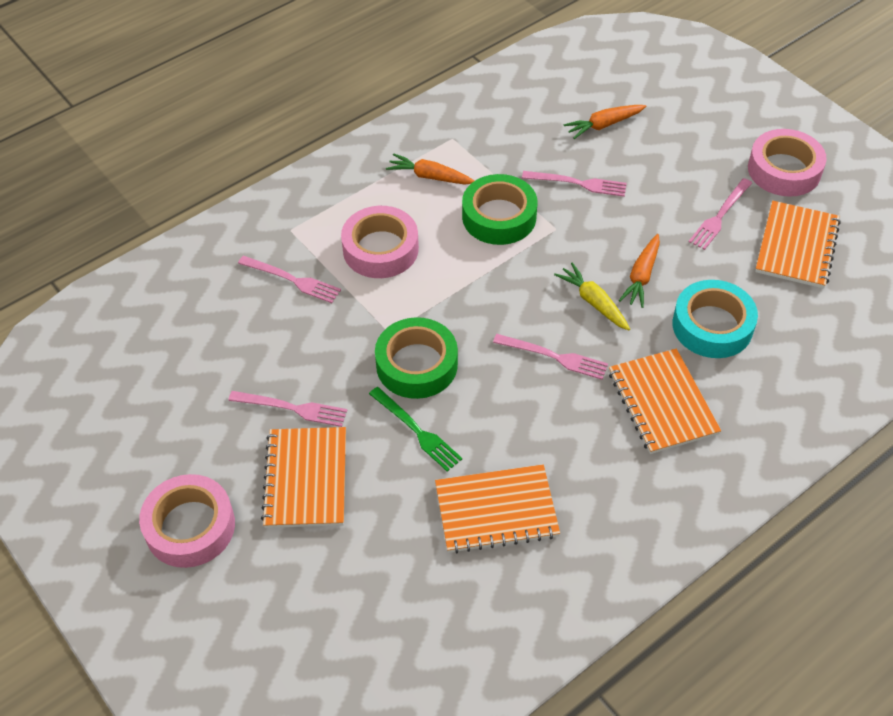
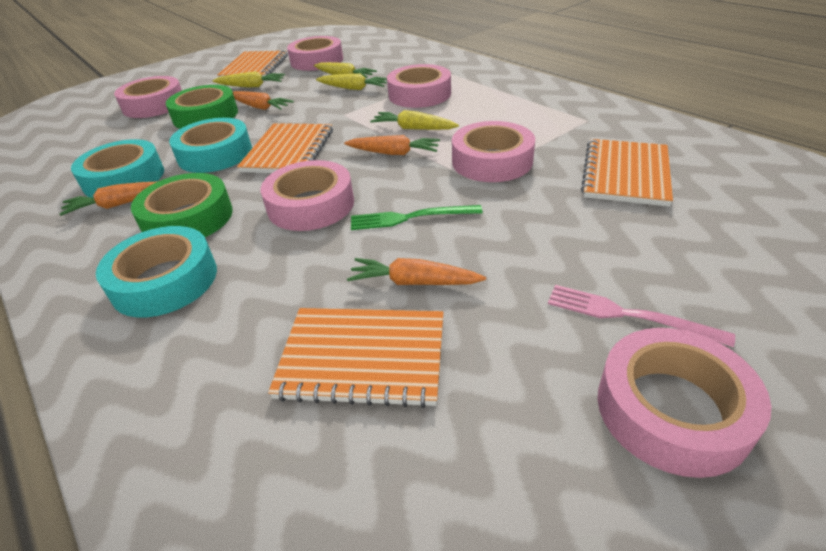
orange carrot: 3 -> 4
pink fork: 5 -> 1
pink tape: 3 -> 6
turquoise tape: 1 -> 3
yellow carrot: 1 -> 4

